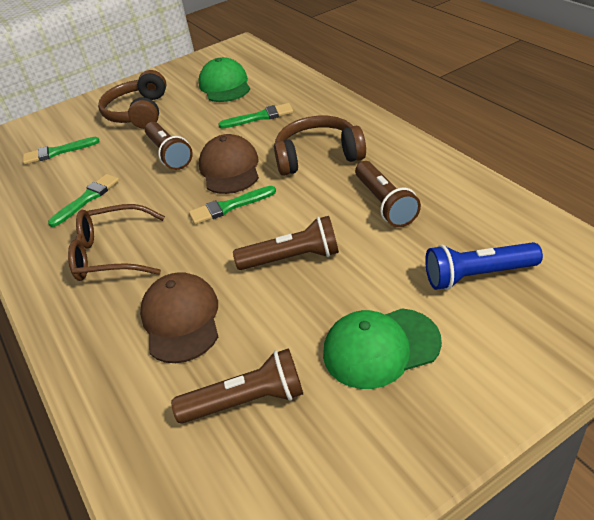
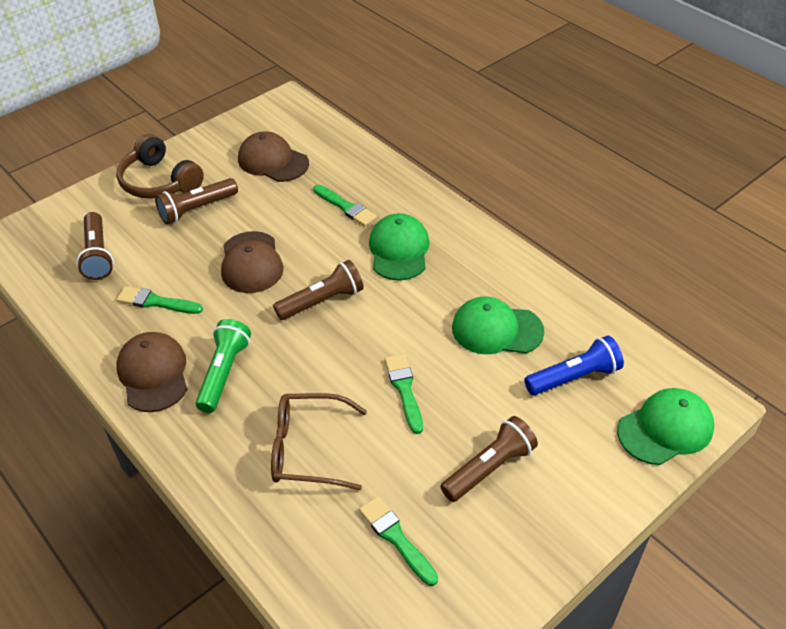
brown cap: 2 -> 3
brown headphones: 2 -> 1
green cap: 2 -> 3
green flashlight: 0 -> 1

